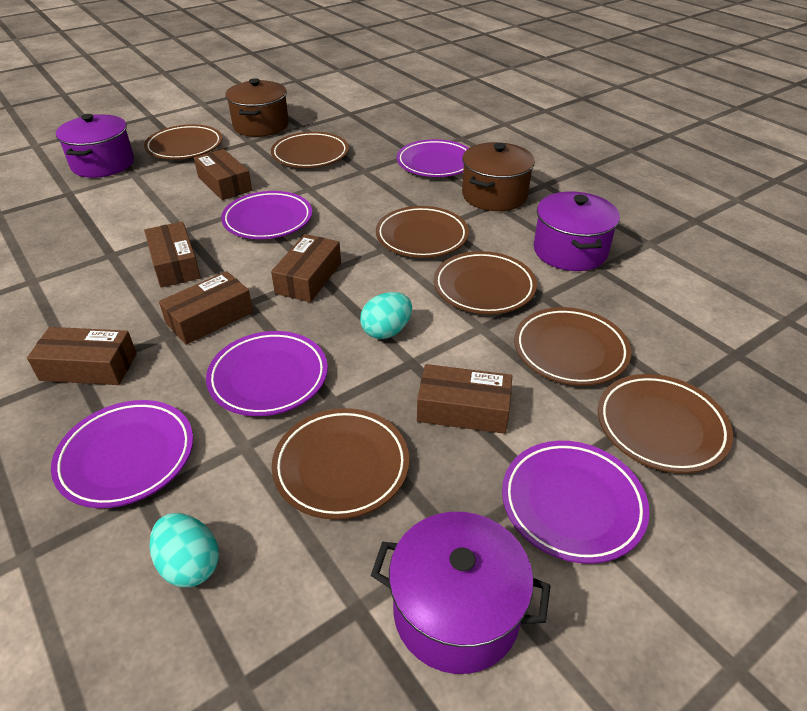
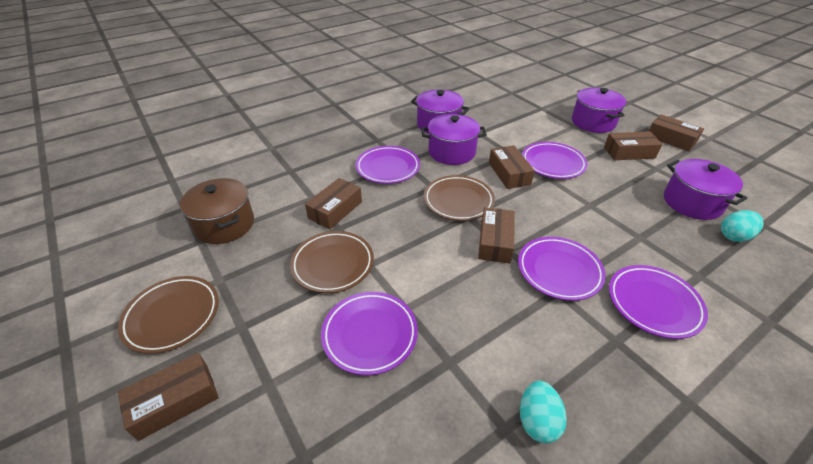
brown plate: 7 -> 3
brown pot: 2 -> 1
purple pot: 3 -> 4

